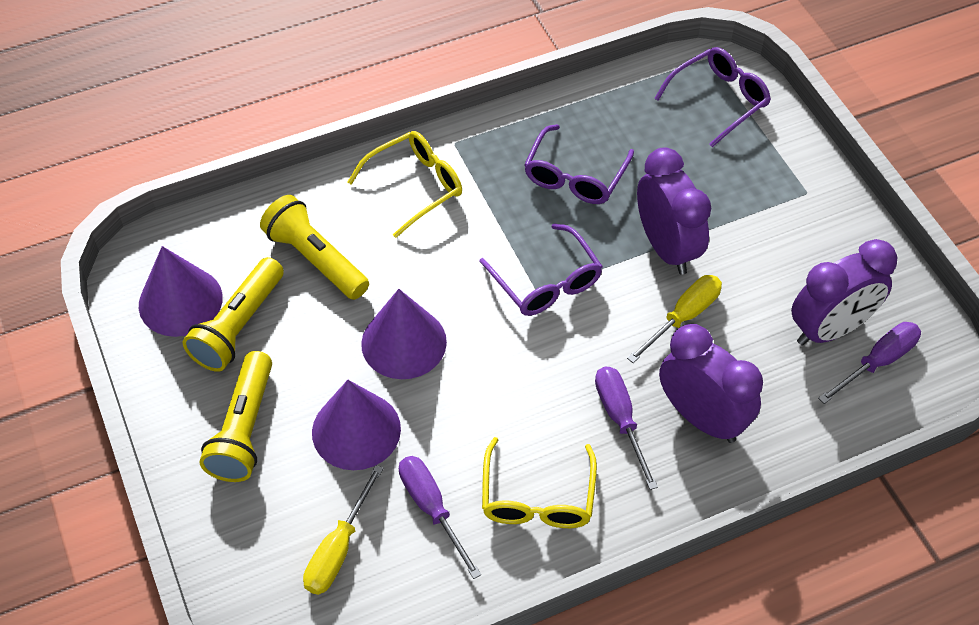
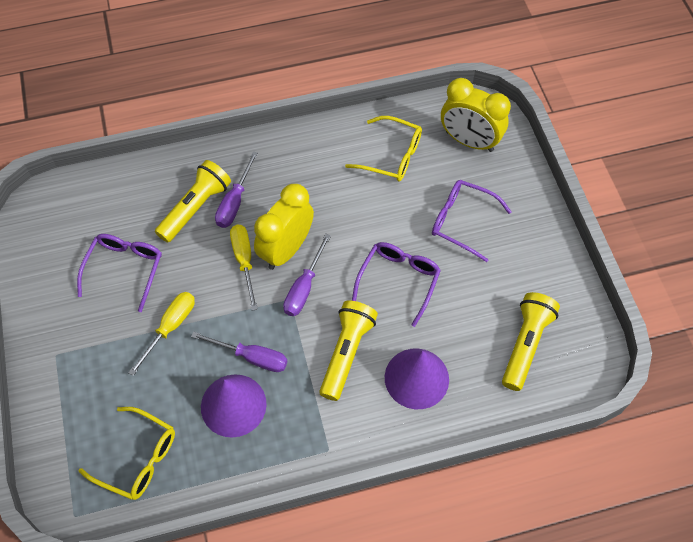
purple clock: 3 -> 0
purple cone: 3 -> 2
yellow clock: 0 -> 2

